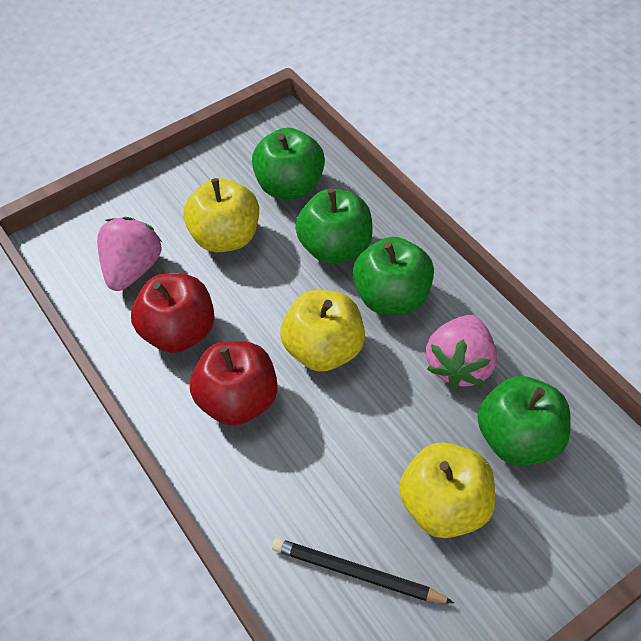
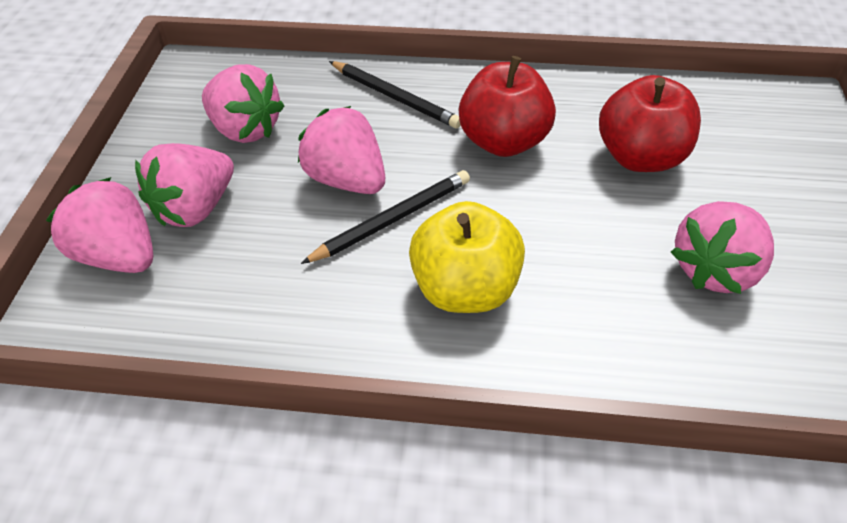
black pencil: 1 -> 2
green apple: 4 -> 0
pink strawberry: 2 -> 5
yellow apple: 3 -> 1

